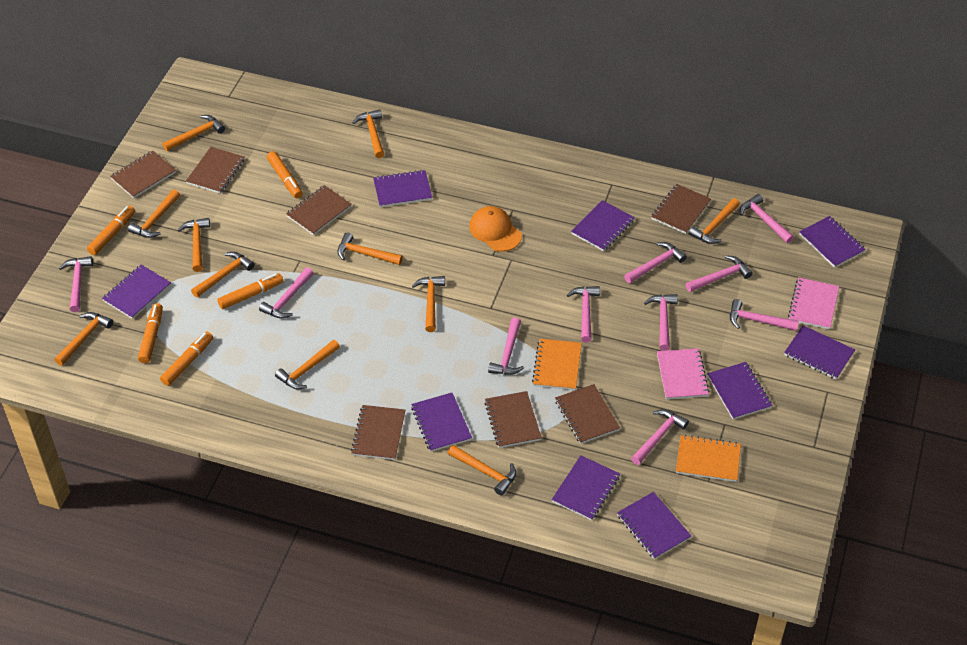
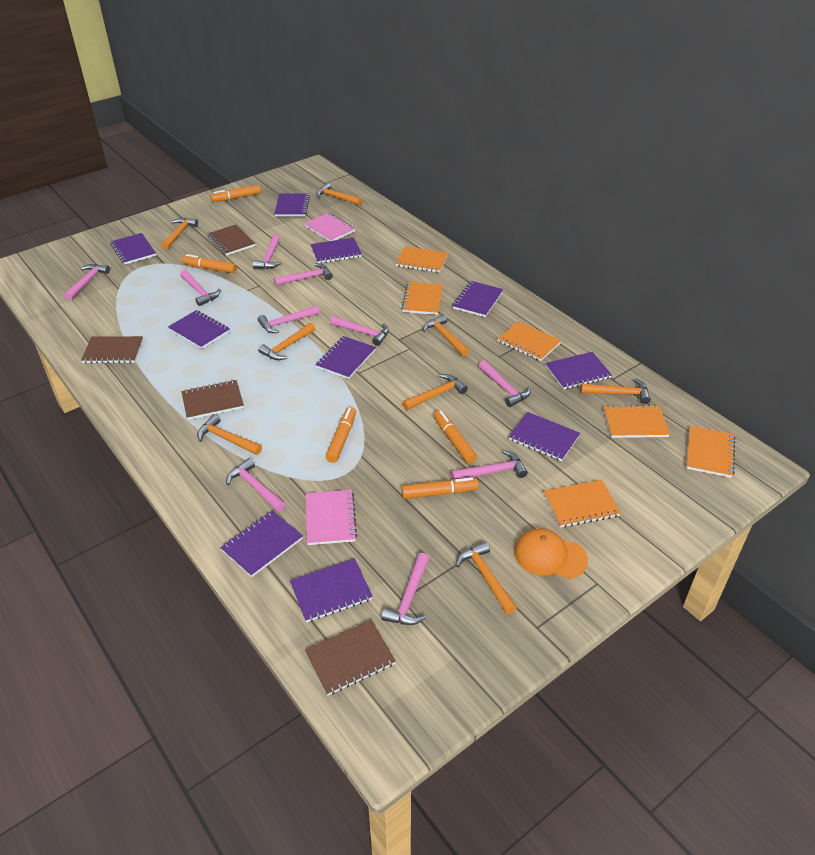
brown notebook: 7 -> 4
orange hammer: 11 -> 8
orange notebook: 2 -> 6
purple notebook: 9 -> 10

